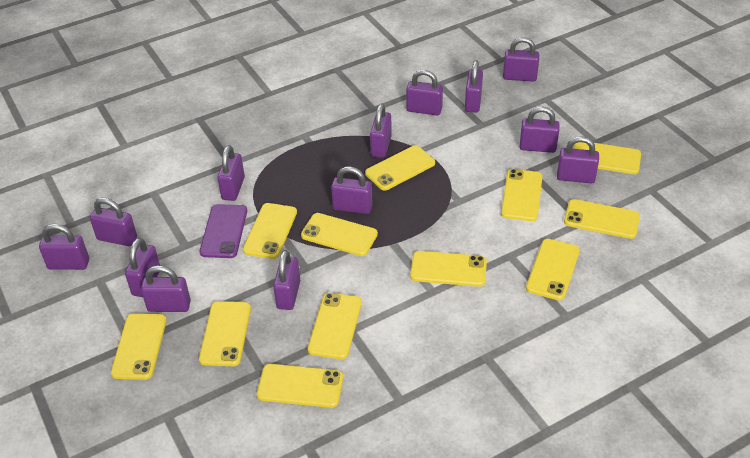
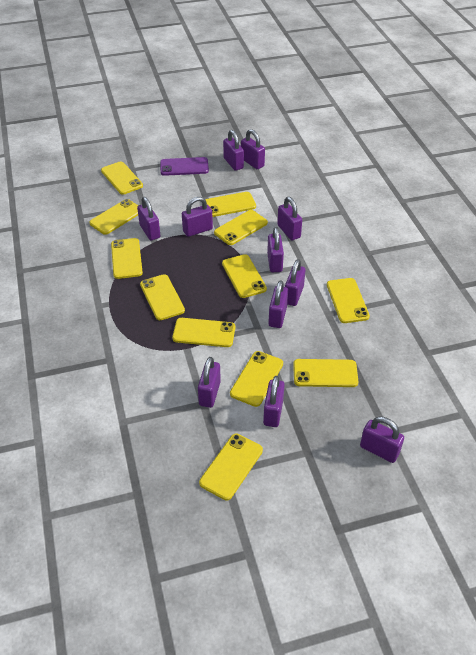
purple padlock: 13 -> 11

